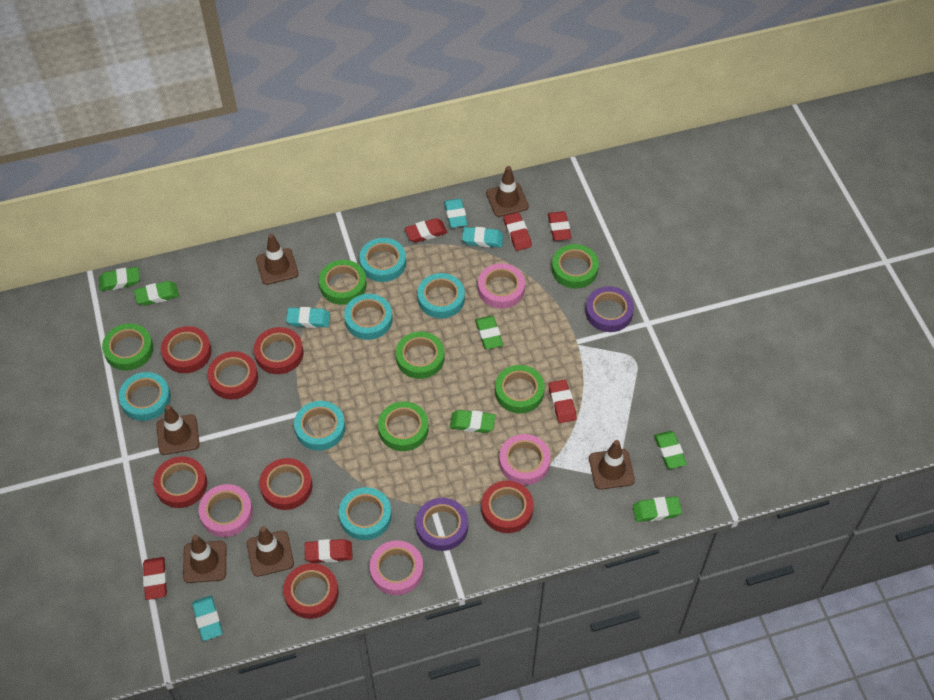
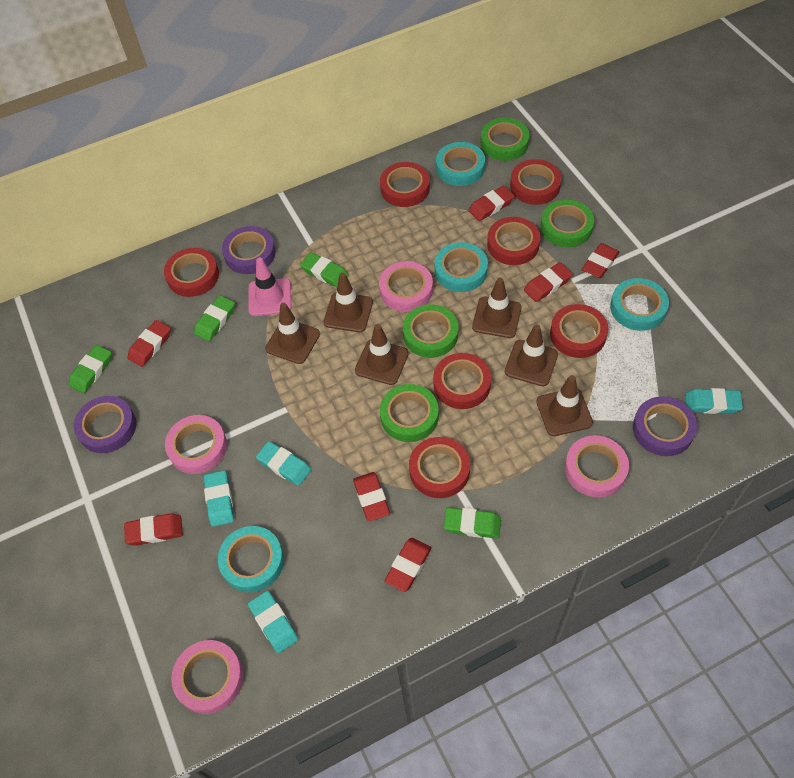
green eraser: 6 -> 4
green tape: 6 -> 4
pink traffic cone: 0 -> 1
purple tape: 2 -> 3
red eraser: 6 -> 7
turquoise tape: 6 -> 4

